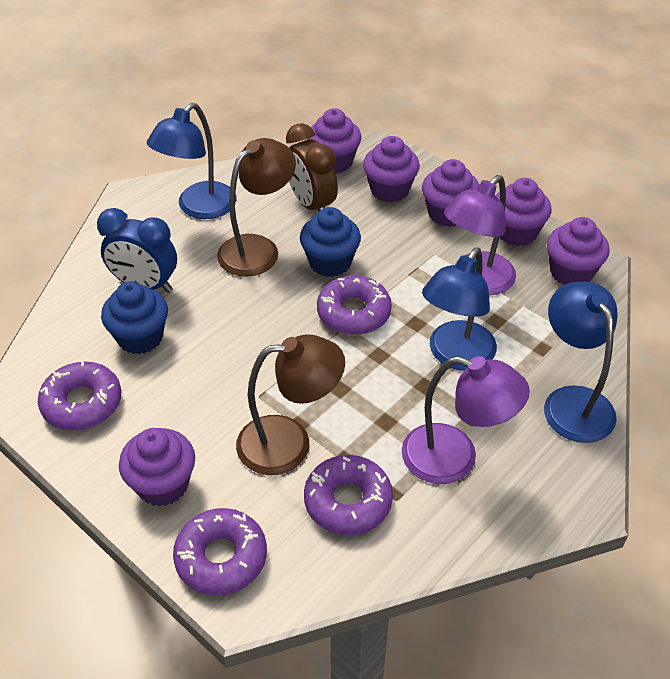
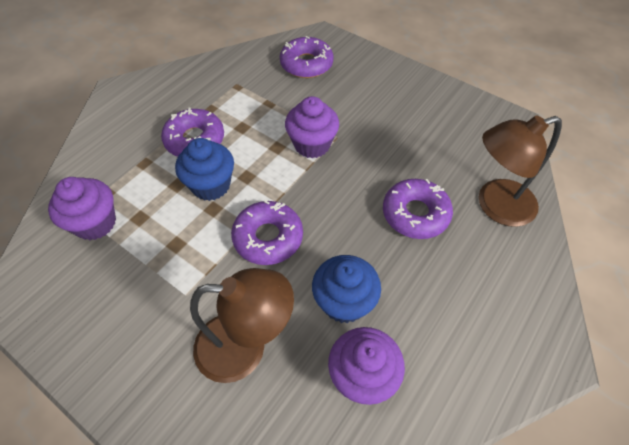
blue clock: 1 -> 0
blue lamp: 3 -> 0
brown clock: 1 -> 0
purple cupcake: 6 -> 3
purple lamp: 2 -> 0

